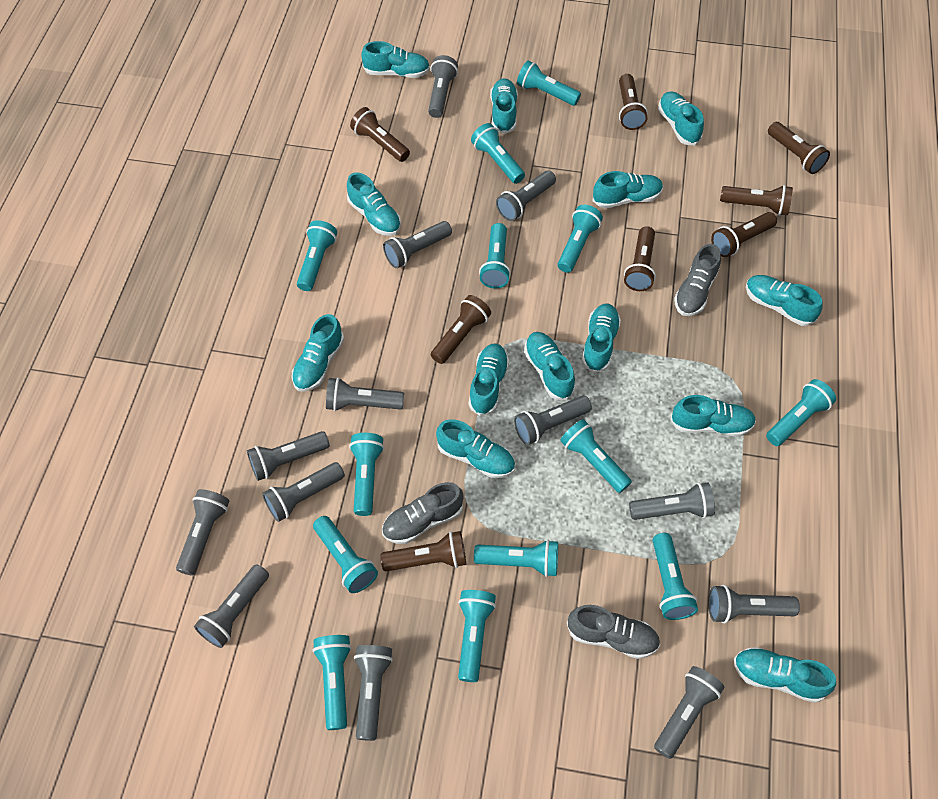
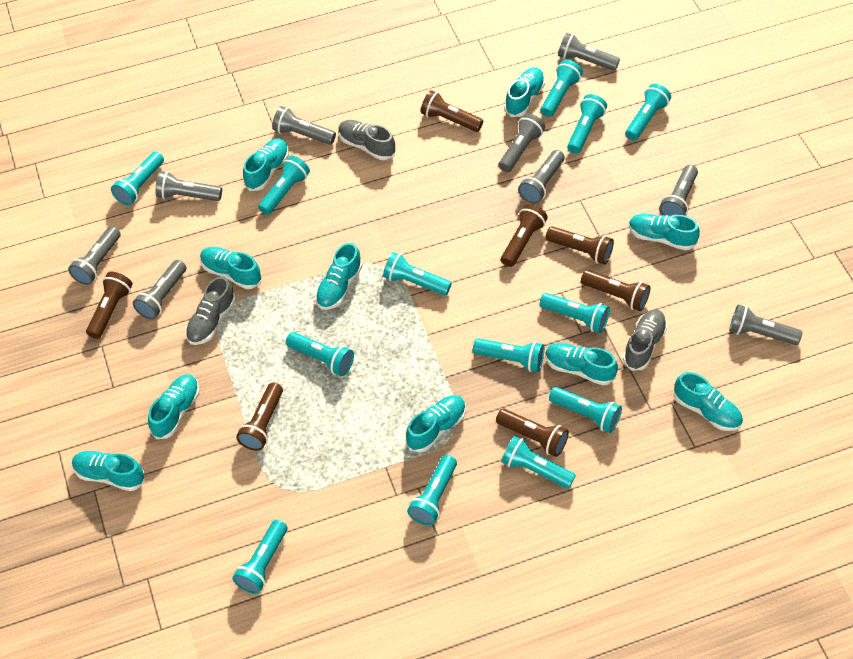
brown flashlight: 8 -> 7
grey flashlight: 13 -> 9
turquoise shoe: 13 -> 10

